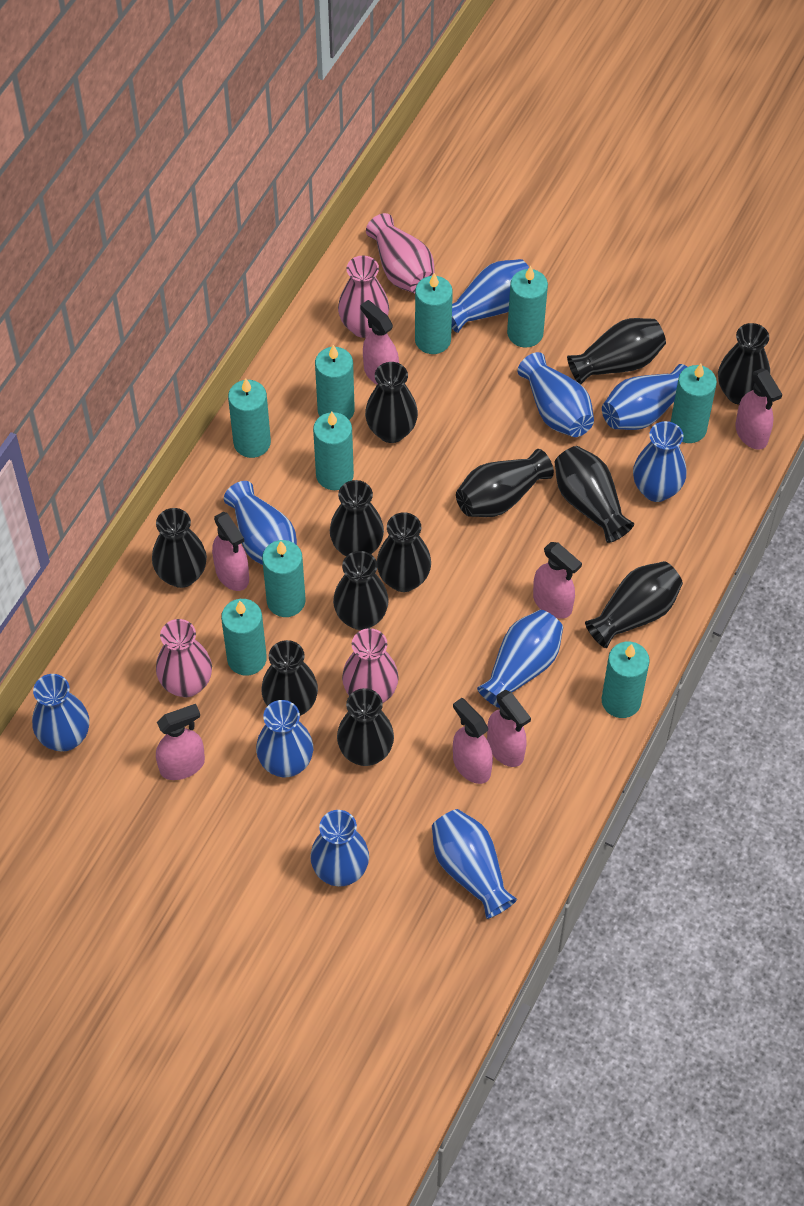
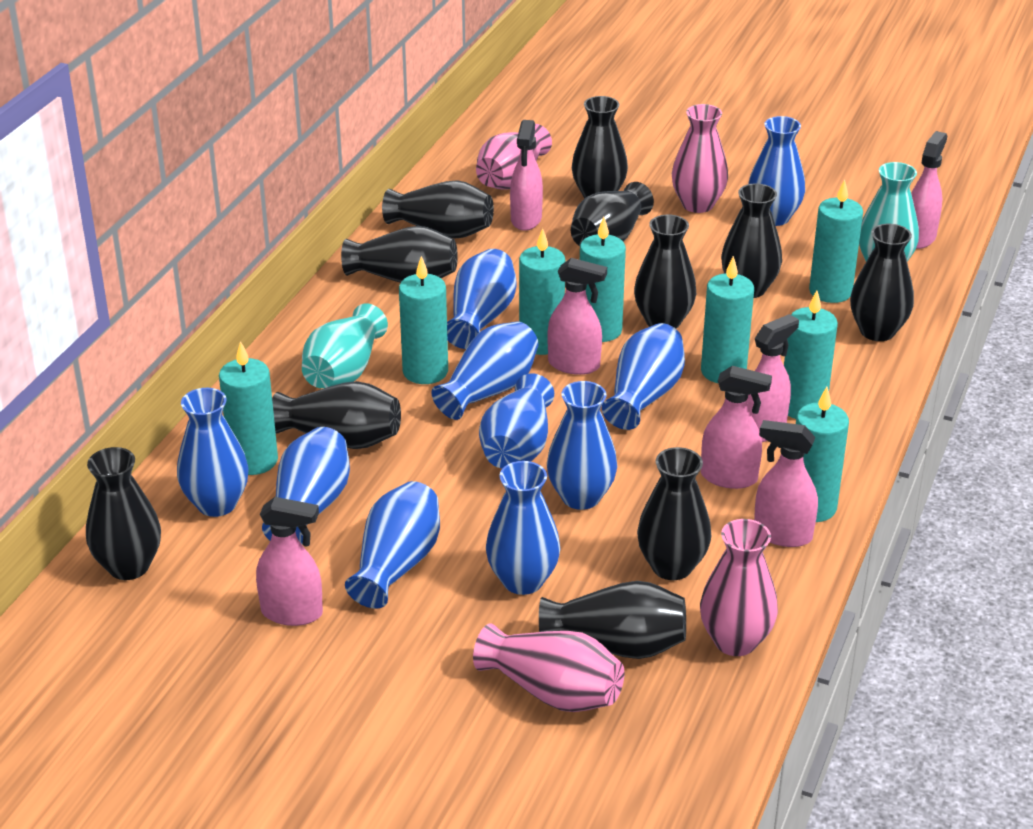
black vase: 12 -> 11
turquoise candle: 9 -> 8
turquoise vase: 0 -> 2

